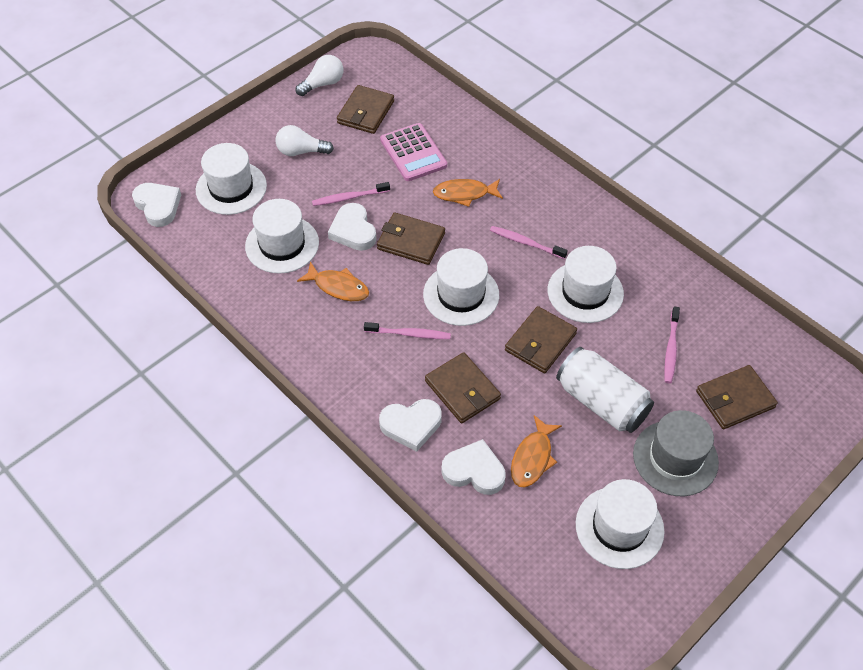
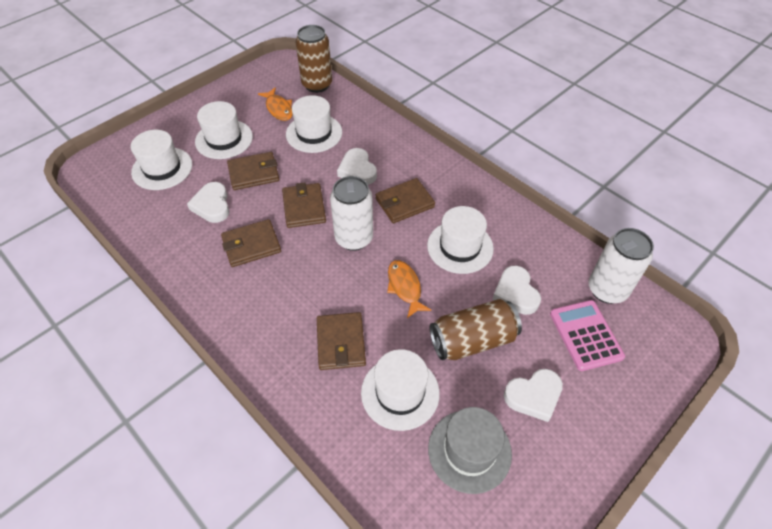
brown can: 0 -> 2
orange fish: 3 -> 2
pink toothbrush: 4 -> 0
white can: 1 -> 2
white light bulb: 2 -> 0

